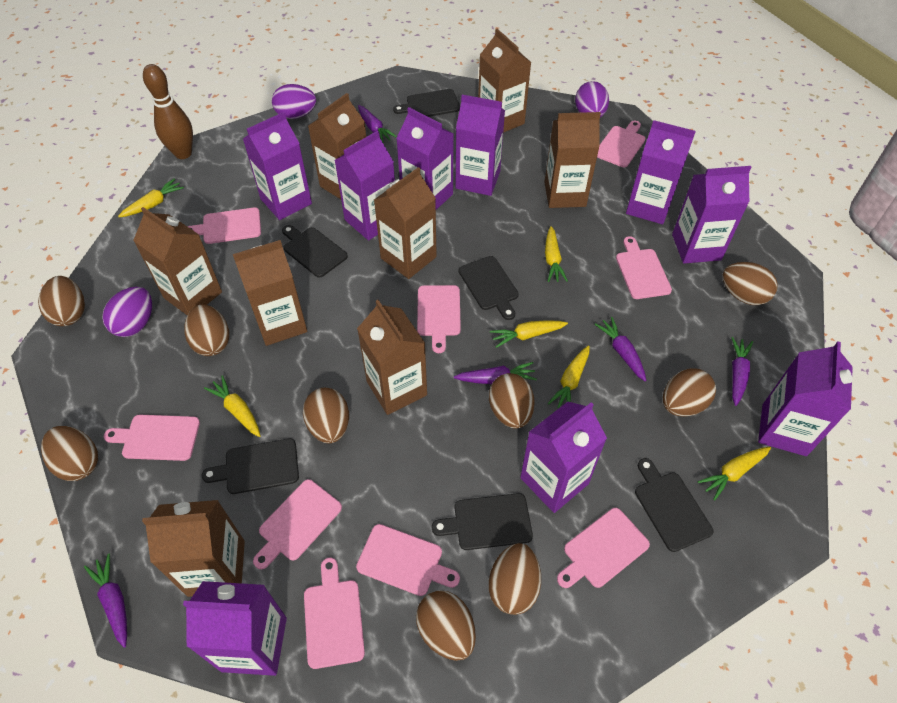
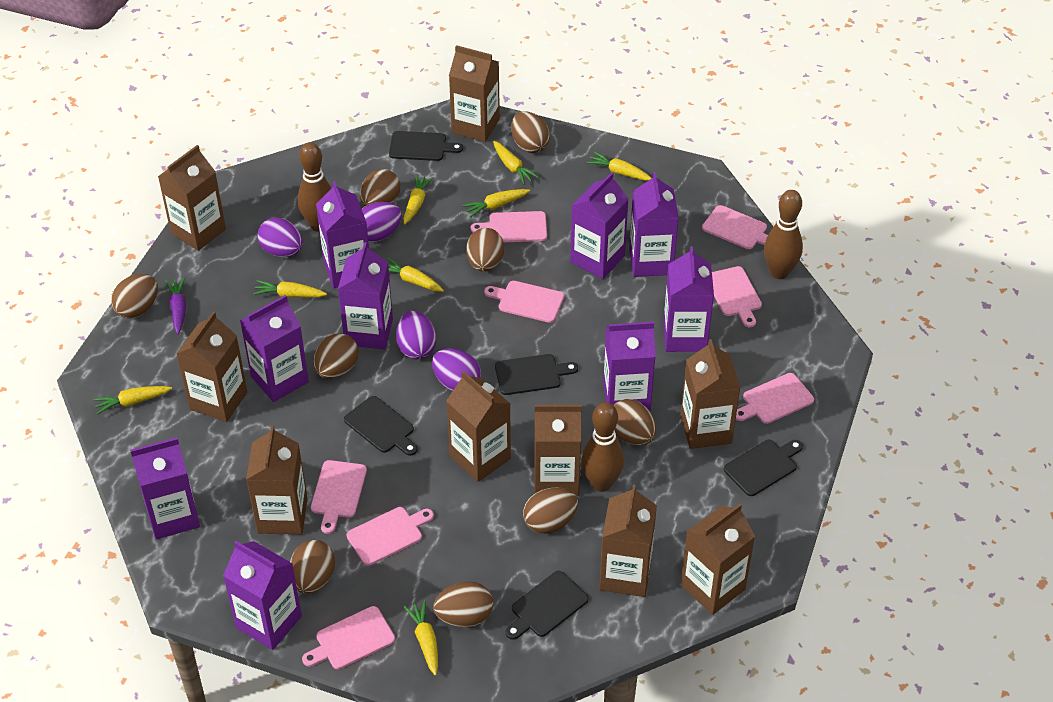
black cutting board: 6 -> 5
brown bowling pin: 1 -> 3
brown carton: 8 -> 9
pink cutting board: 9 -> 8
purple carrot: 5 -> 1
purple egg: 3 -> 4
yellow carrot: 6 -> 8

